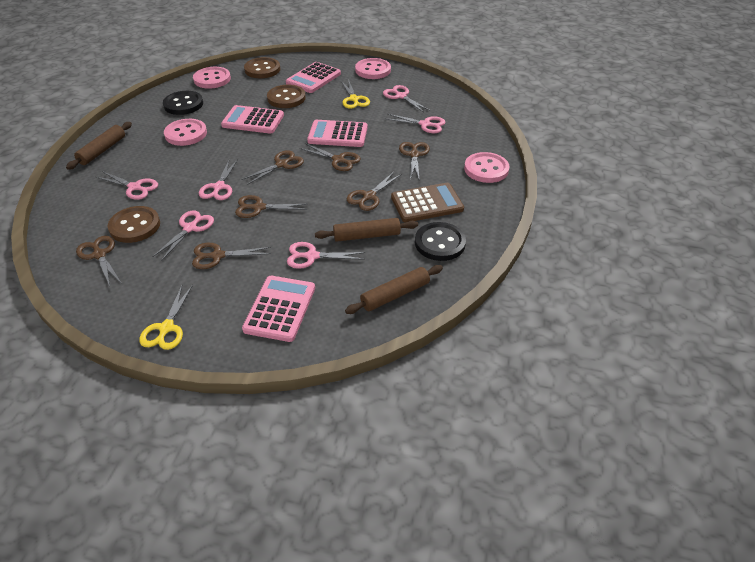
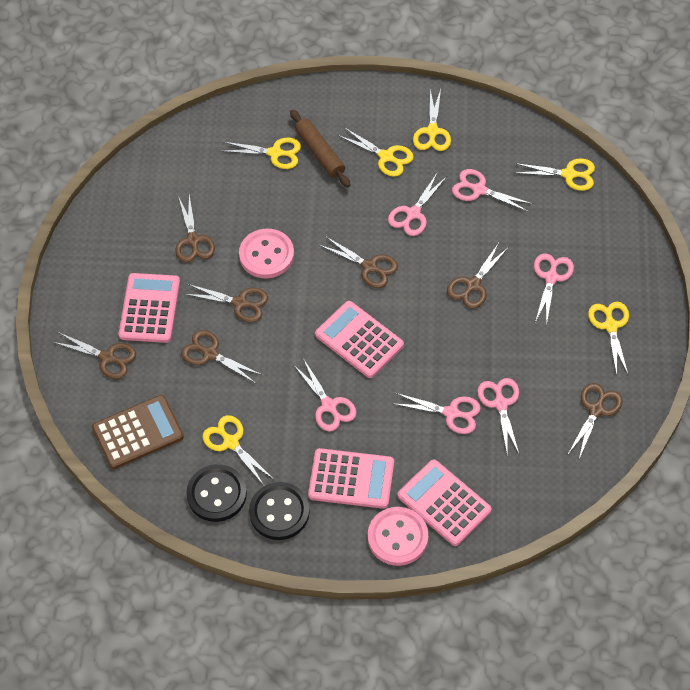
brown button: 3 -> 0
brown rolling pin: 3 -> 1
pink button: 4 -> 2
yellow scissors: 2 -> 6

